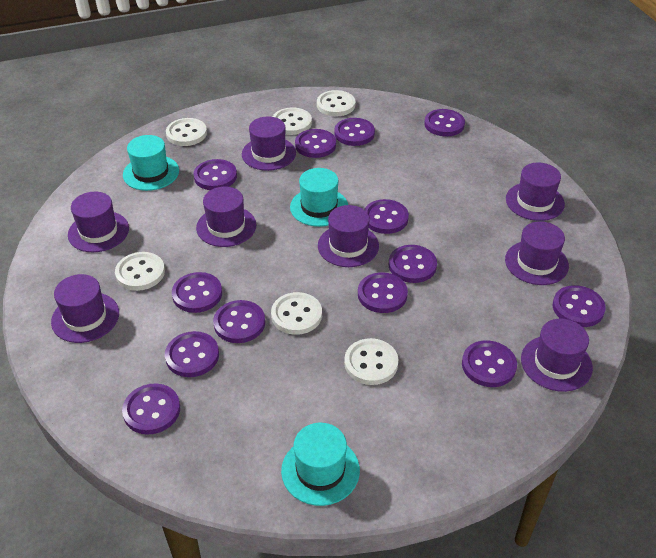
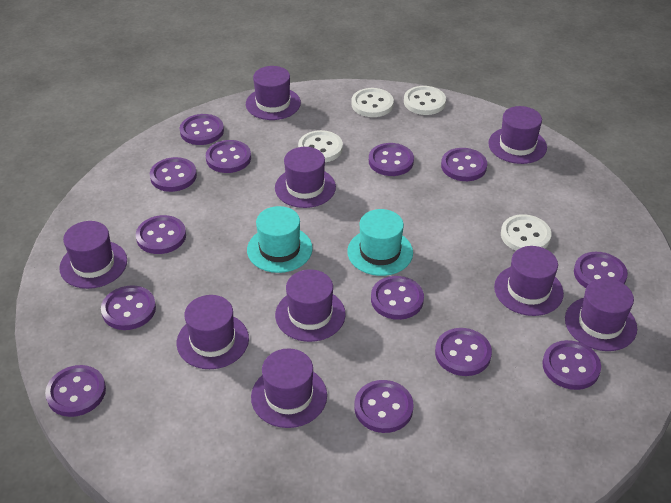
purple hat: 8 -> 9
turquoise hat: 3 -> 2
white button: 6 -> 4

